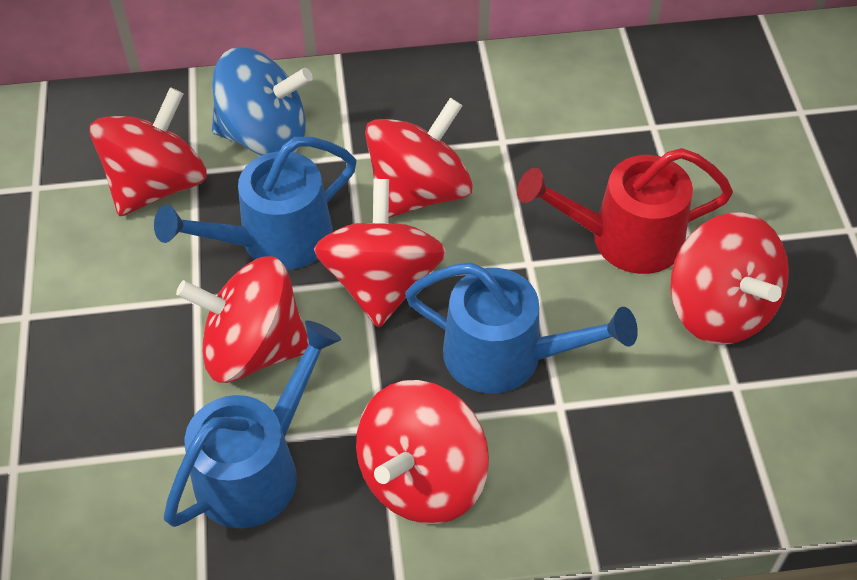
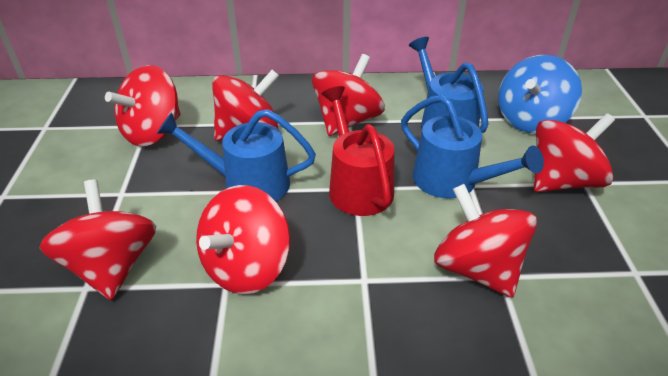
red spinning top: 6 -> 7

